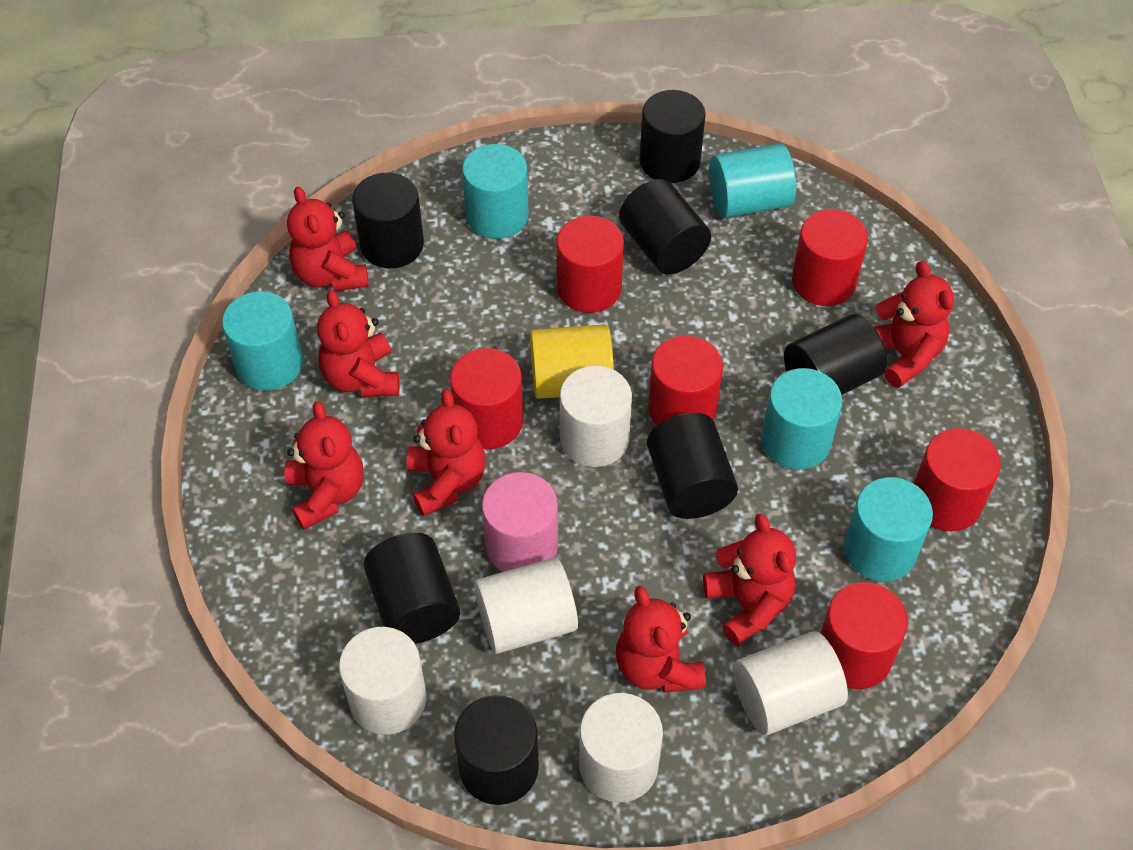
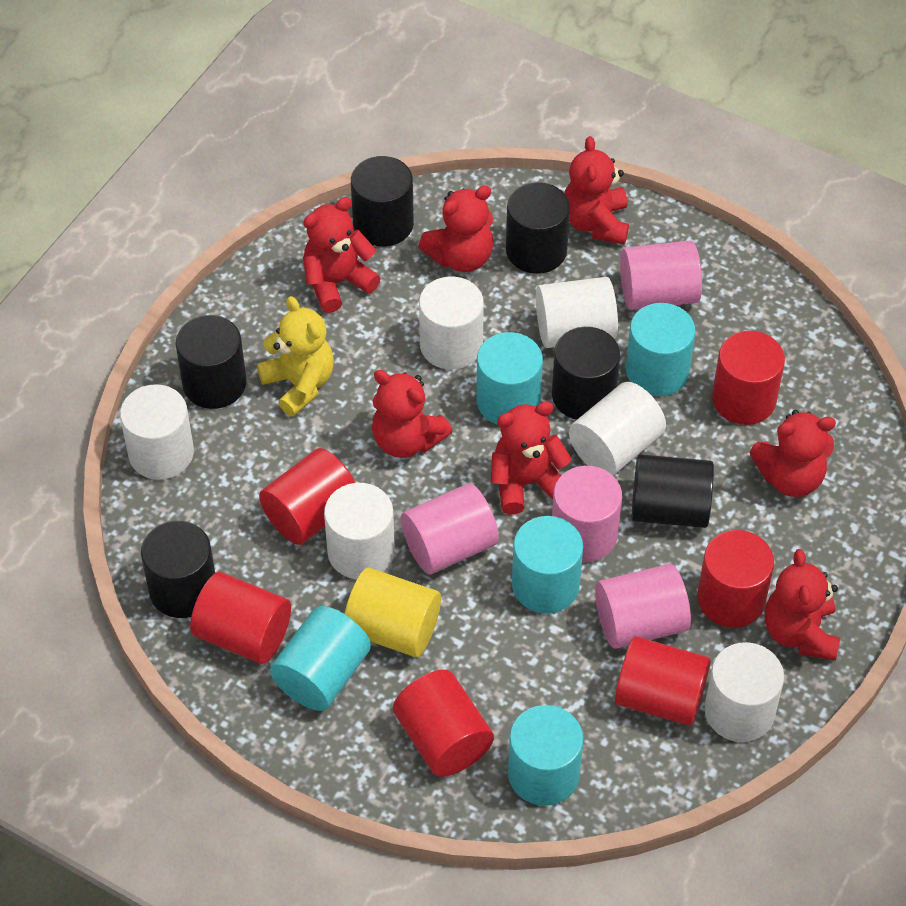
black cylinder: 7 -> 6
pink cylinder: 1 -> 4
white cylinder: 5 -> 6
yellow teddy bear: 0 -> 1

